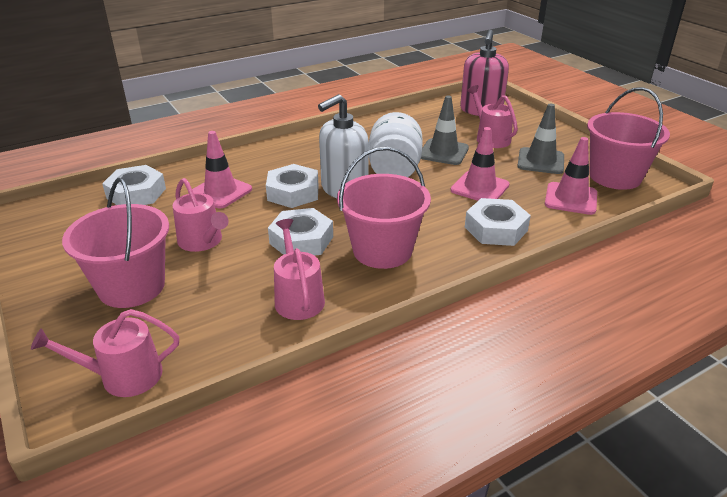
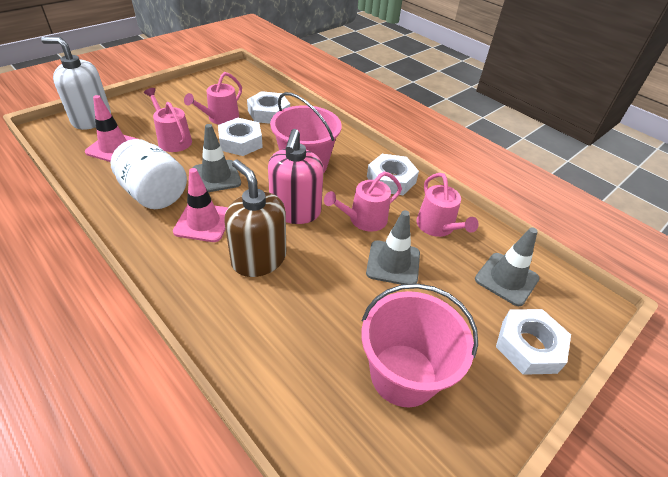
brown soap dispenser: 0 -> 1
grey traffic cone: 2 -> 3
pink bucket: 3 -> 2
pink traffic cone: 3 -> 2

